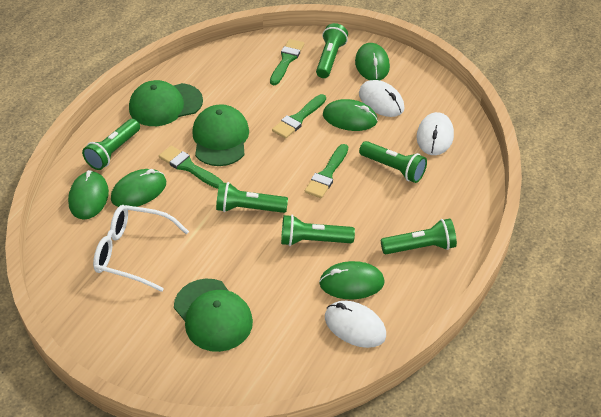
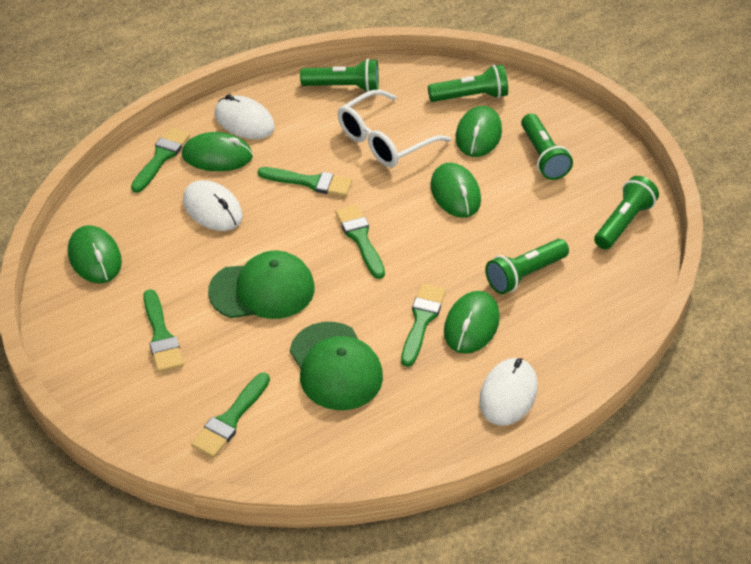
green brush: 4 -> 6
green cap: 3 -> 2
green flashlight: 6 -> 5

